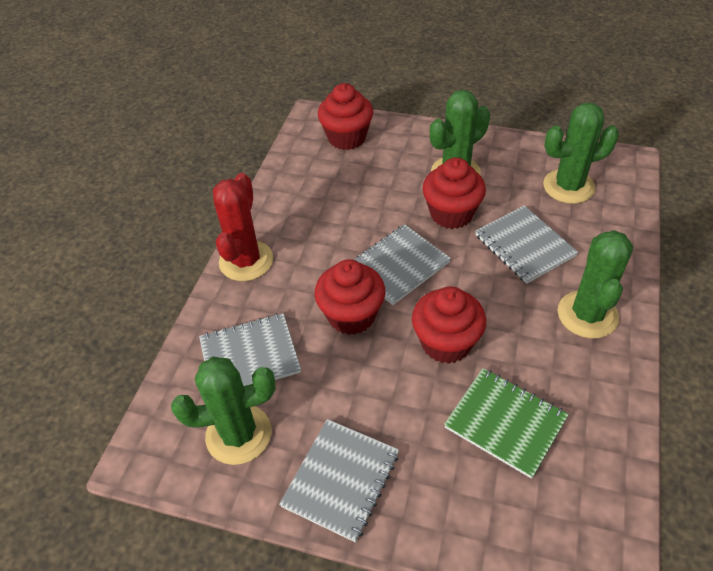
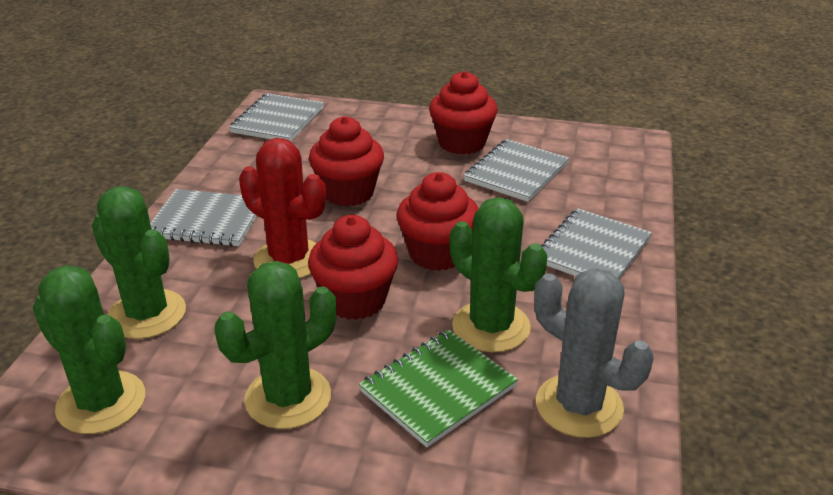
grey cactus: 0 -> 1

